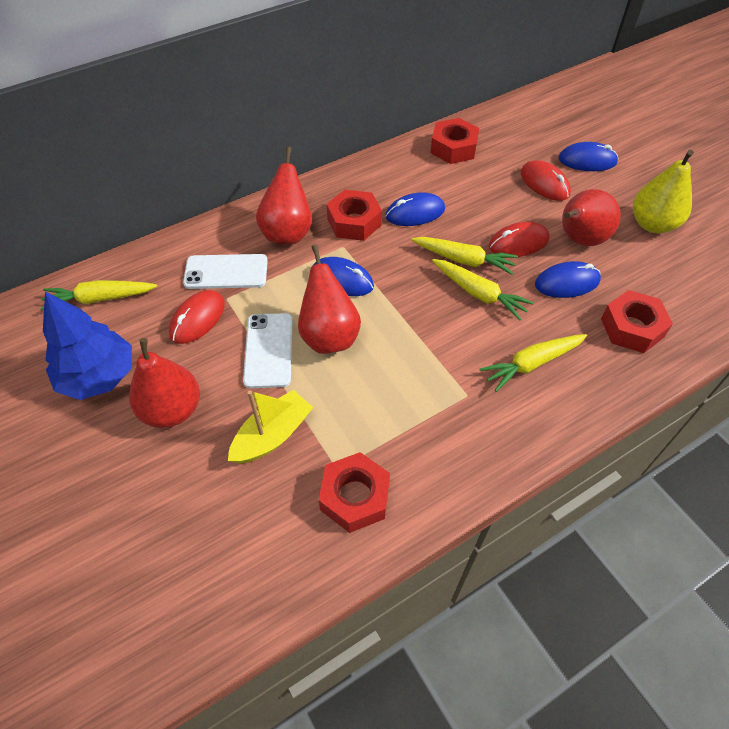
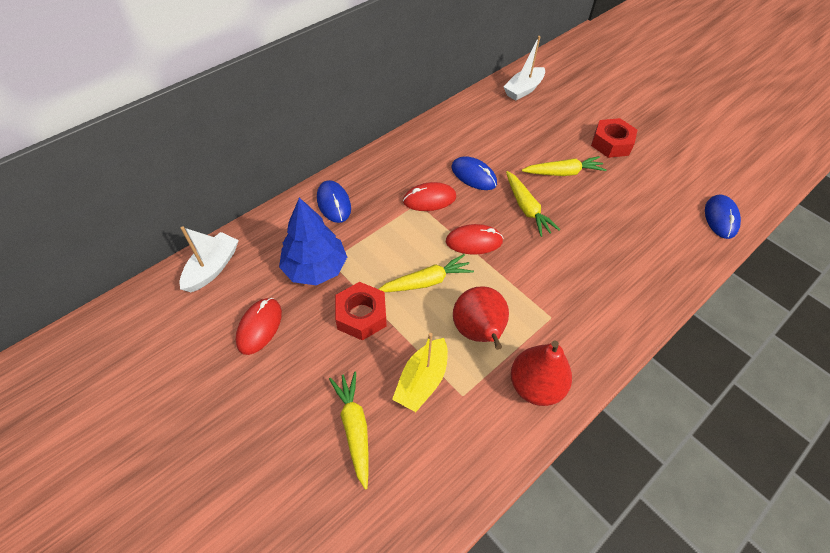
blue mouse: 4 -> 3
red nut: 4 -> 2
red pear: 4 -> 2
white boat: 0 -> 2
white phone: 2 -> 0
yellow pear: 1 -> 0

